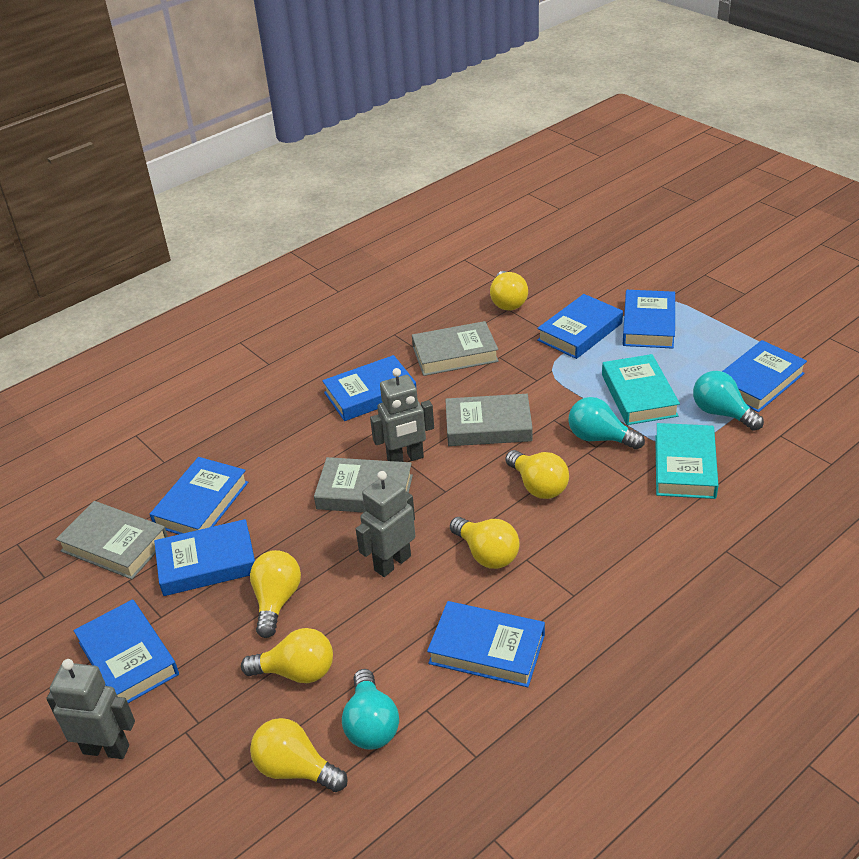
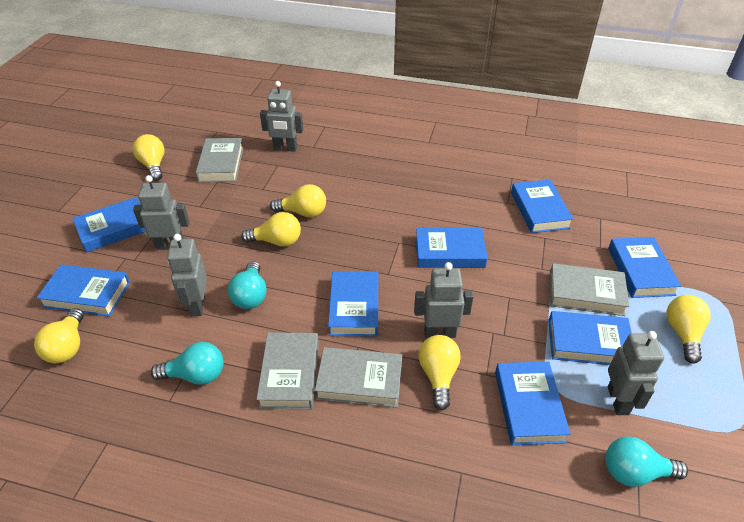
grey robot: 3 -> 5
turquoise book: 2 -> 0

